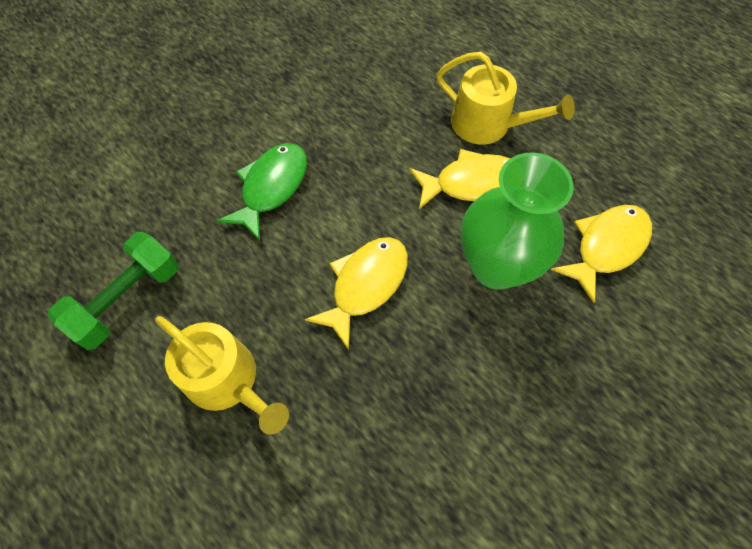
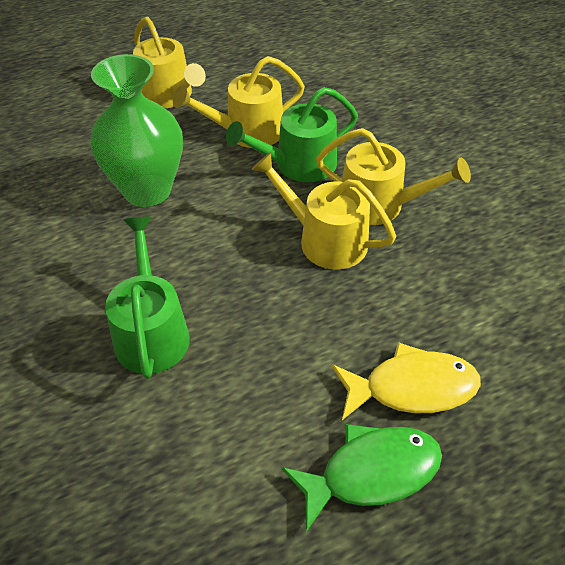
green dumbbell: 1 -> 0
green watering can: 0 -> 2
yellow fish: 3 -> 1
yellow watering can: 2 -> 4

